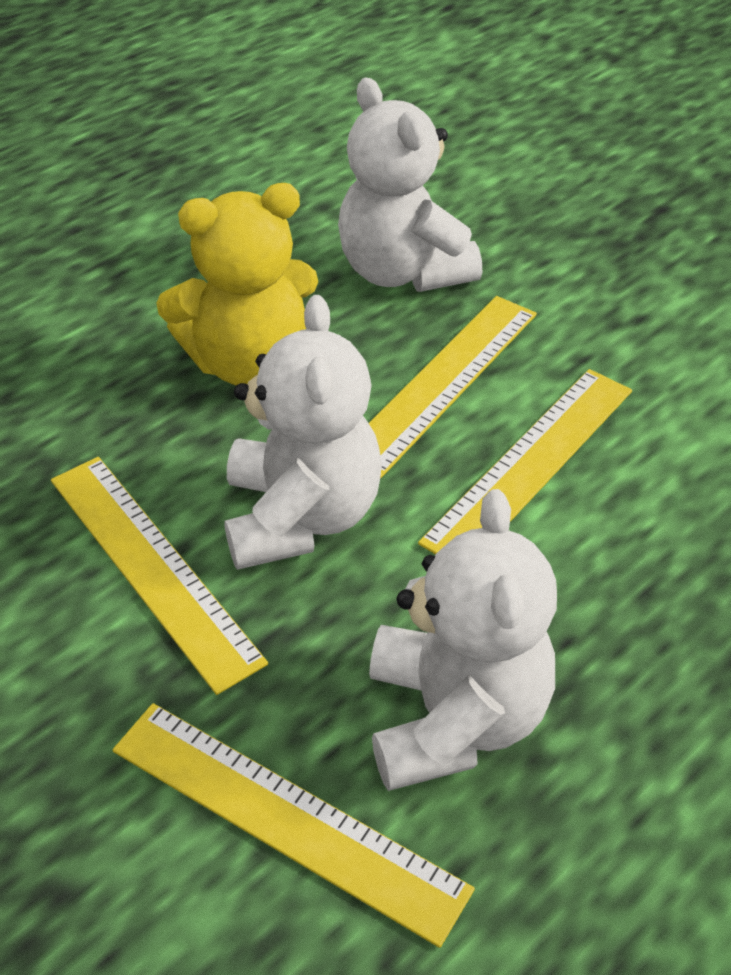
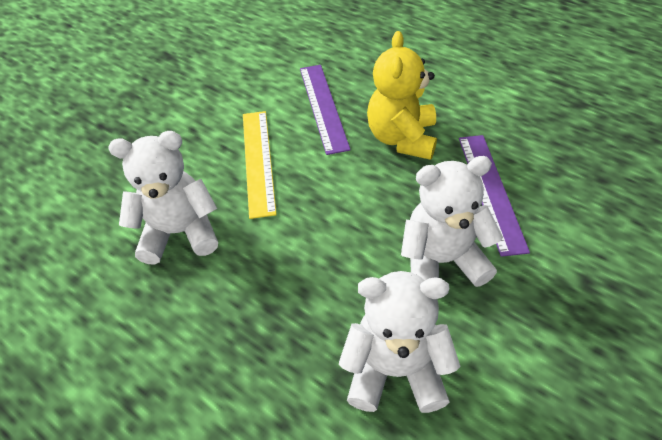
purple ruler: 0 -> 2
yellow ruler: 4 -> 1

